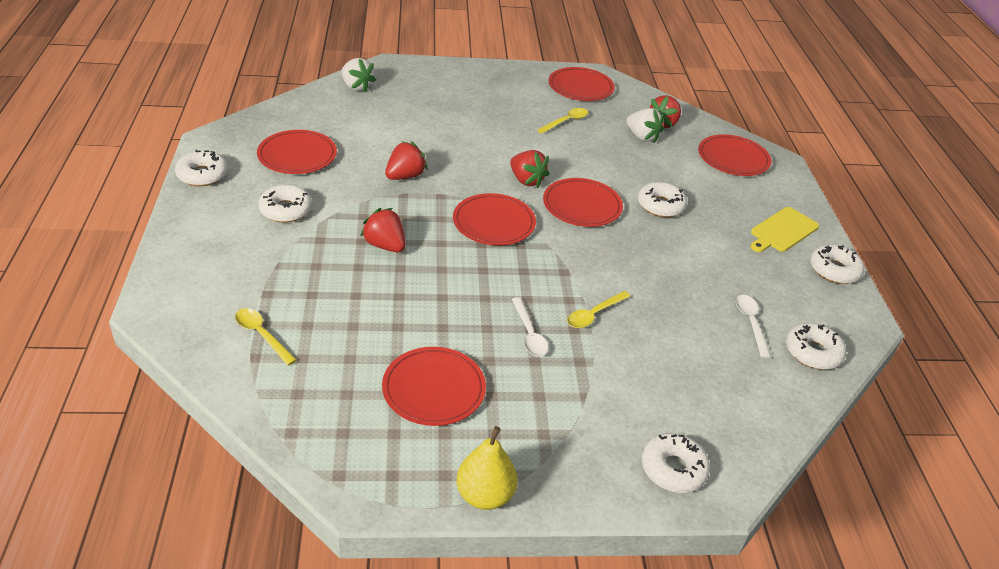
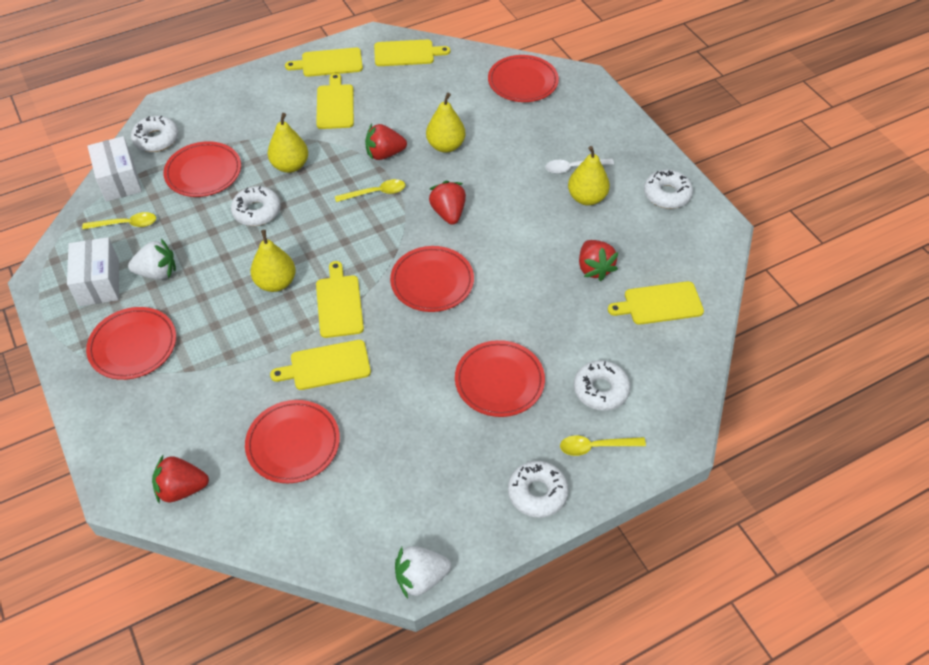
white box: 0 -> 2
white donut: 6 -> 5
white spoon: 2 -> 1
yellow cutting board: 1 -> 6
yellow pear: 1 -> 4

